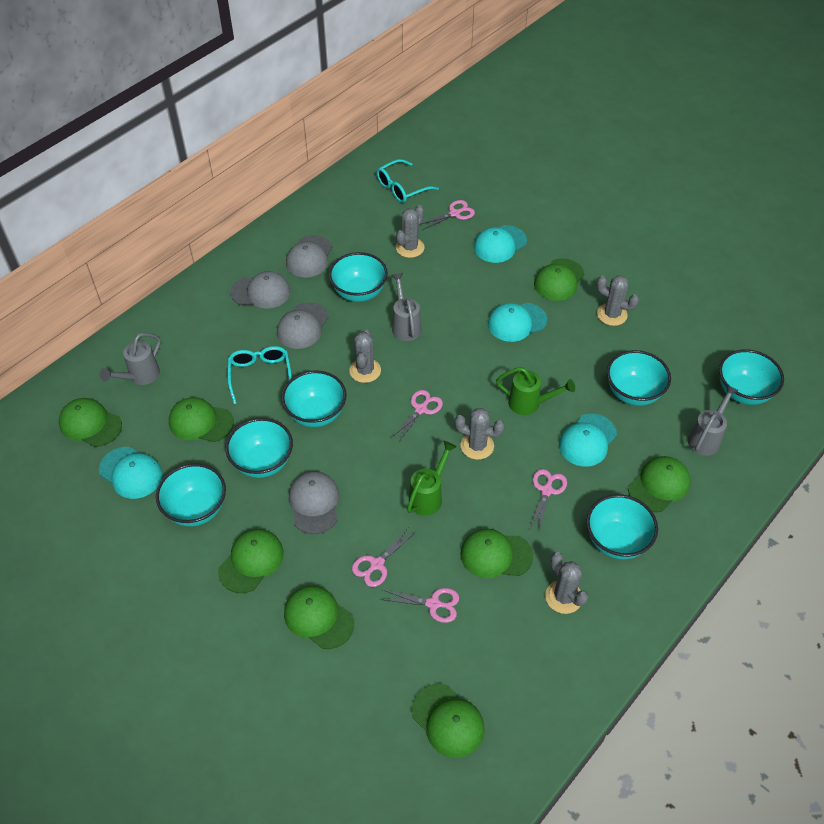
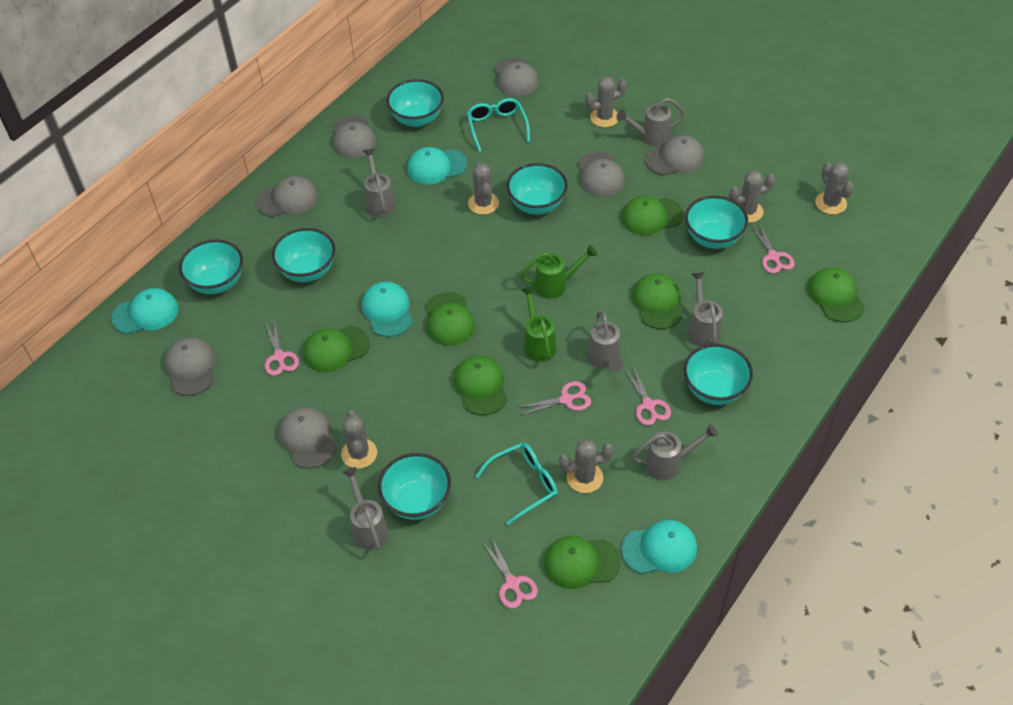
green cap: 8 -> 7
grey cactus: 5 -> 6
grey cap: 4 -> 7
grey watering can: 3 -> 6

